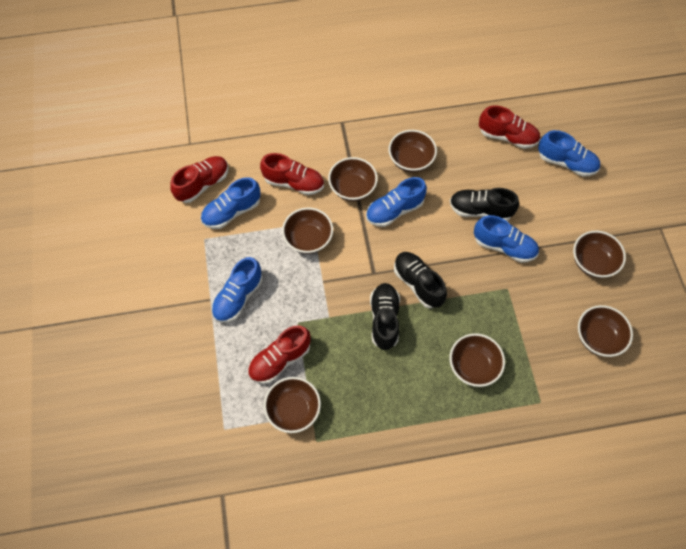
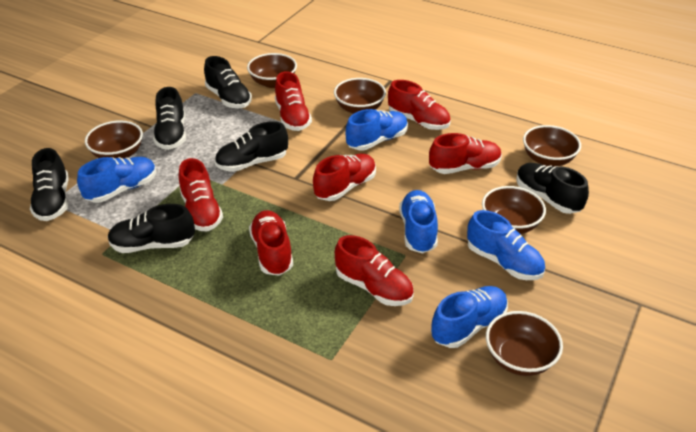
black shoe: 3 -> 6
brown bowl: 7 -> 6
red shoe: 4 -> 7

